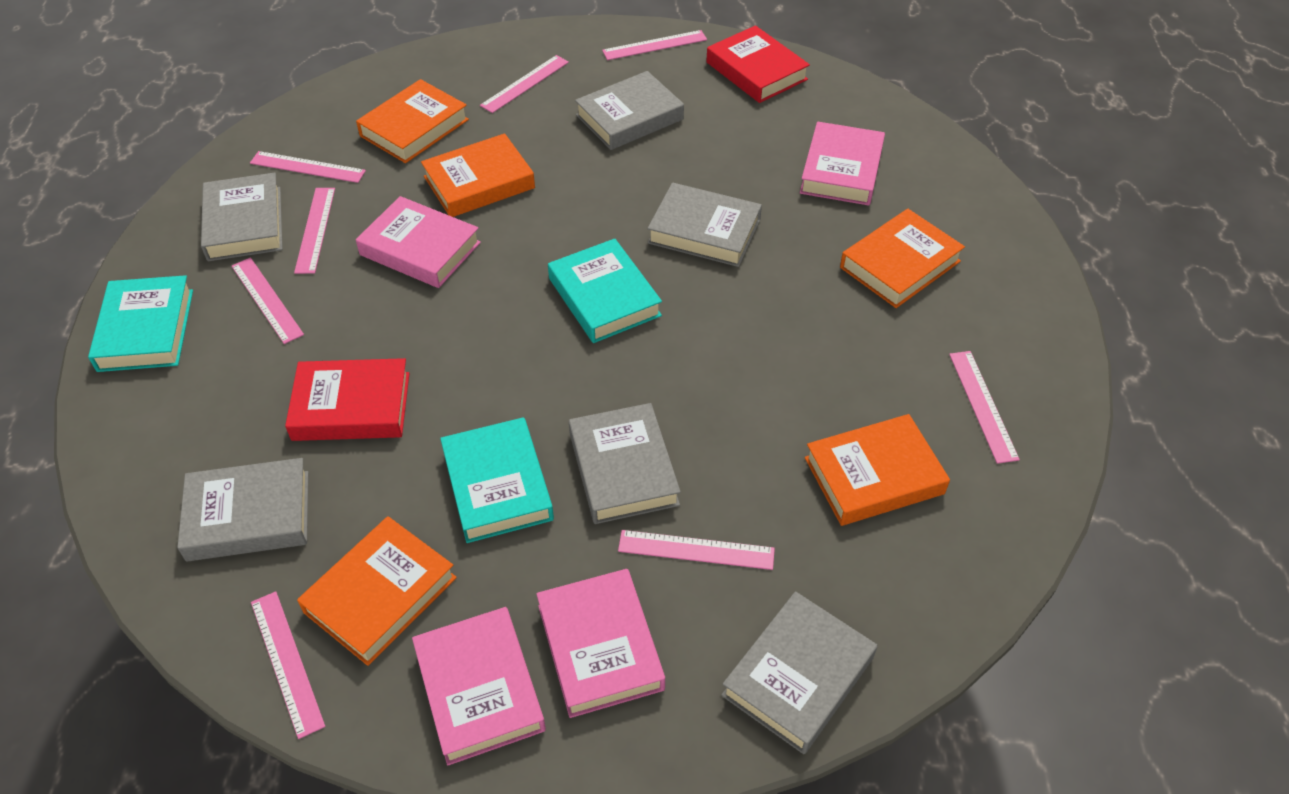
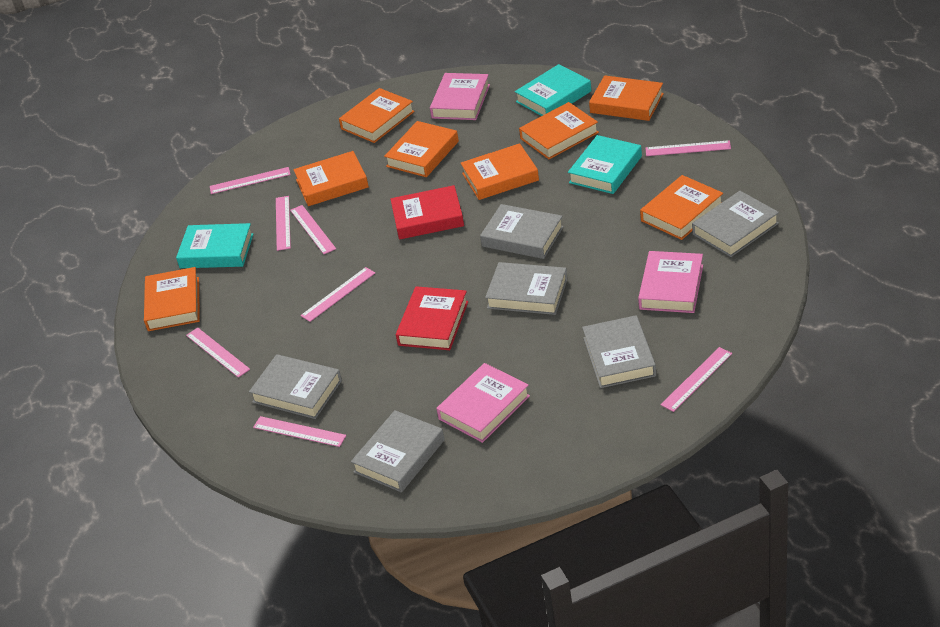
orange book: 5 -> 8
pink book: 4 -> 3

